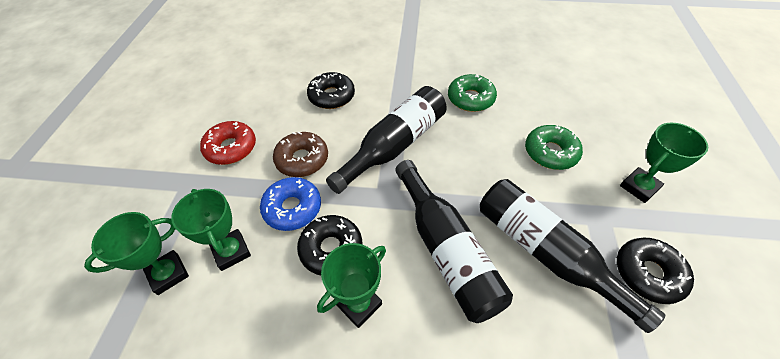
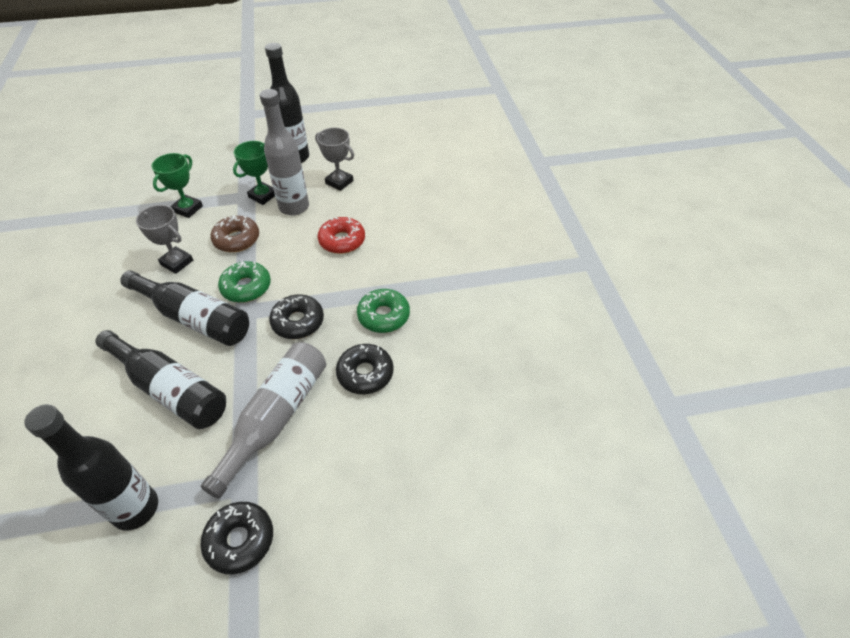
black bottle: 3 -> 4
blue donut: 1 -> 0
green trophy: 4 -> 2
grey bottle: 0 -> 2
grey trophy: 0 -> 2

